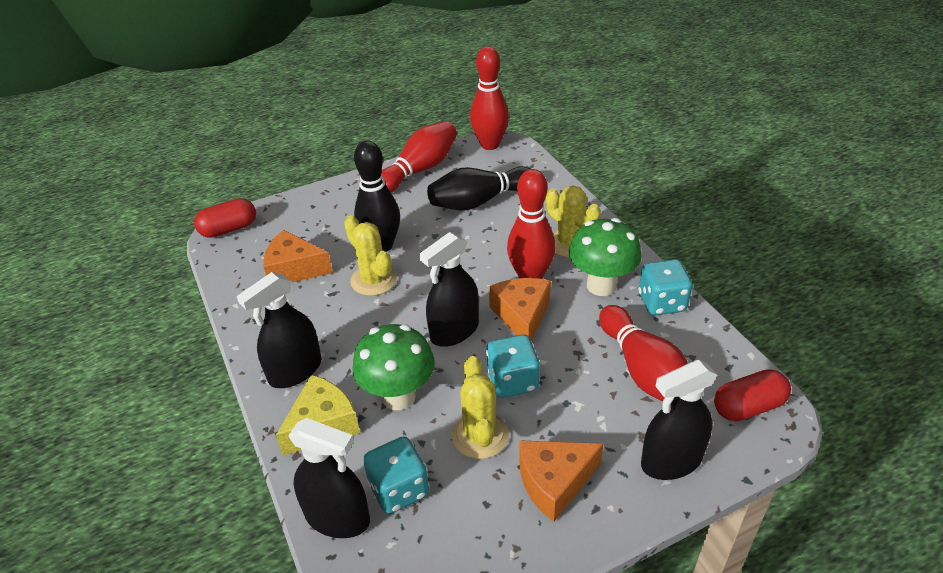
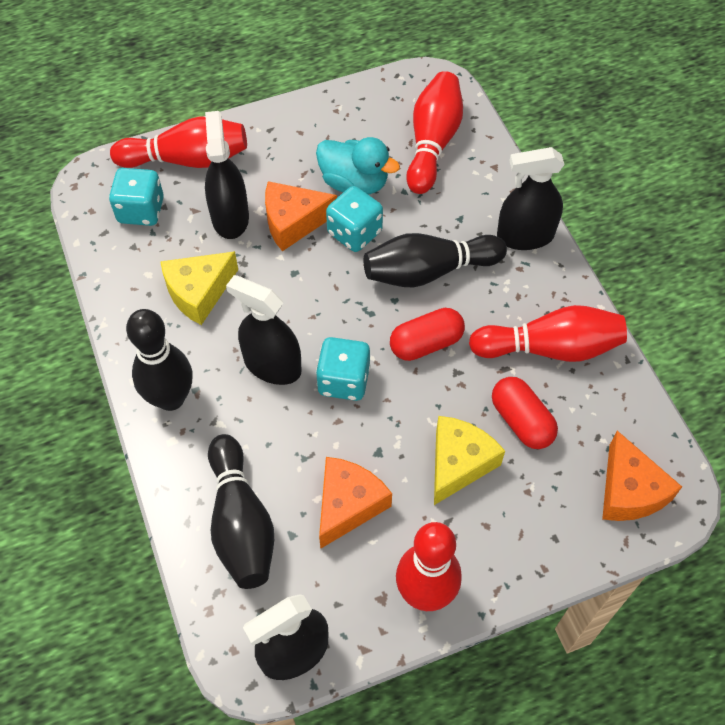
black bowling pin: 2 -> 3
green mushroom: 2 -> 0
turquoise duck: 0 -> 1
yellow cactus: 3 -> 0
yellow cheese: 1 -> 2

